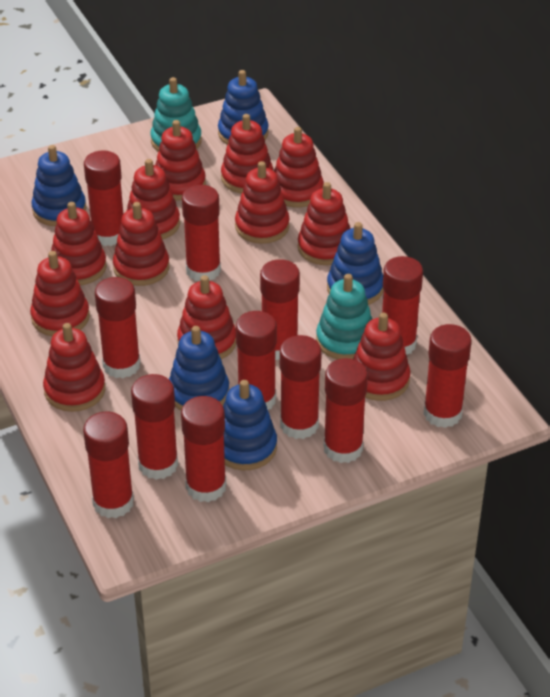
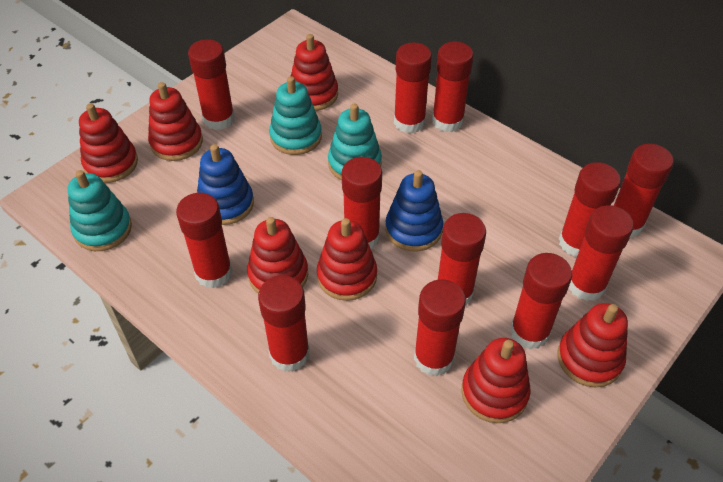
blue stacking toy: 5 -> 2
red stacking toy: 12 -> 7
turquoise stacking toy: 2 -> 3

